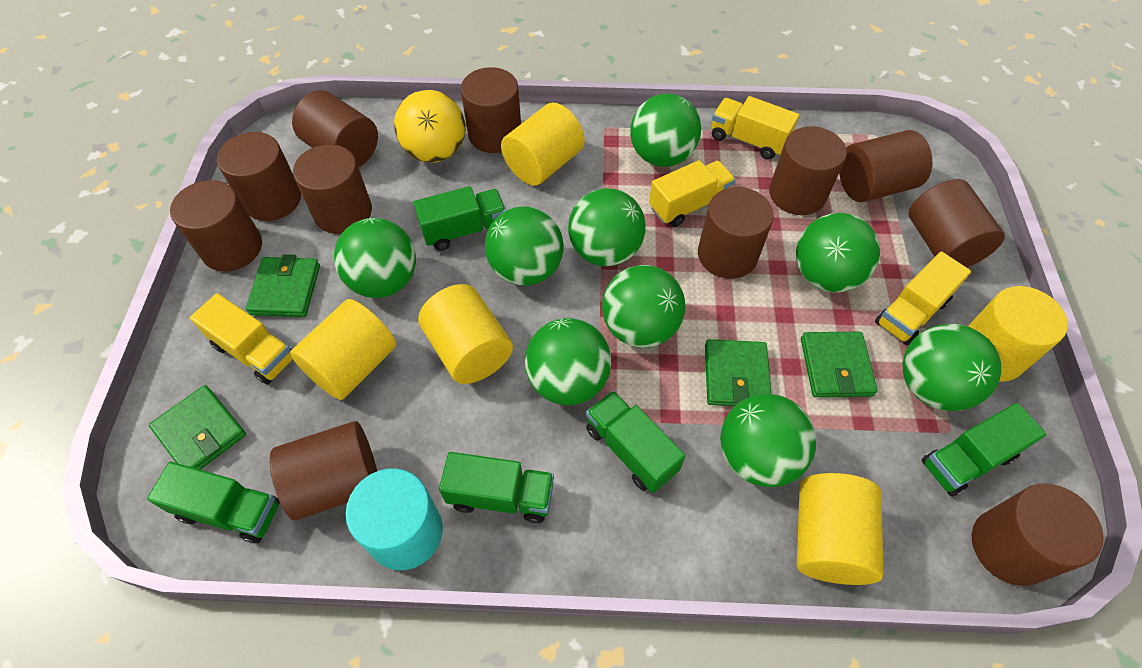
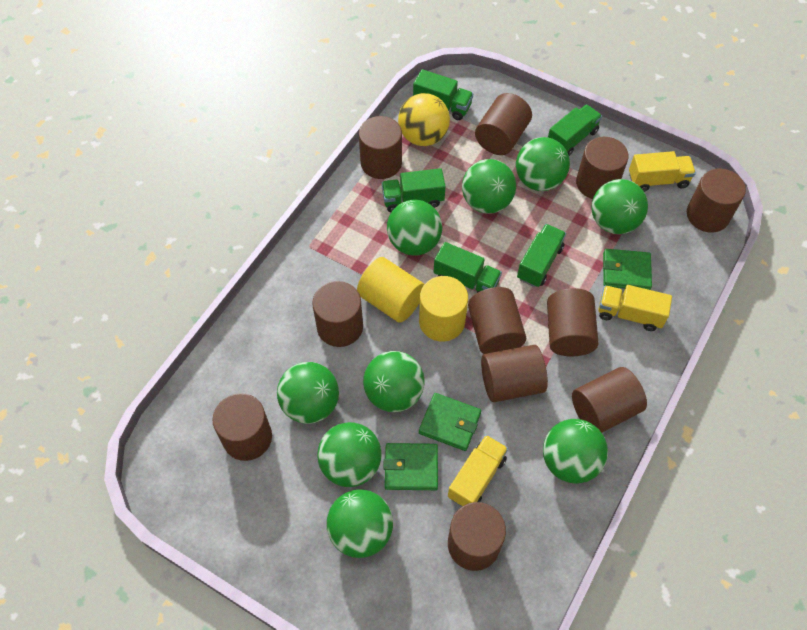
green wallet: 4 -> 3
turquoise cylinder: 1 -> 0
yellow cylinder: 5 -> 2
yellow truck: 4 -> 3

